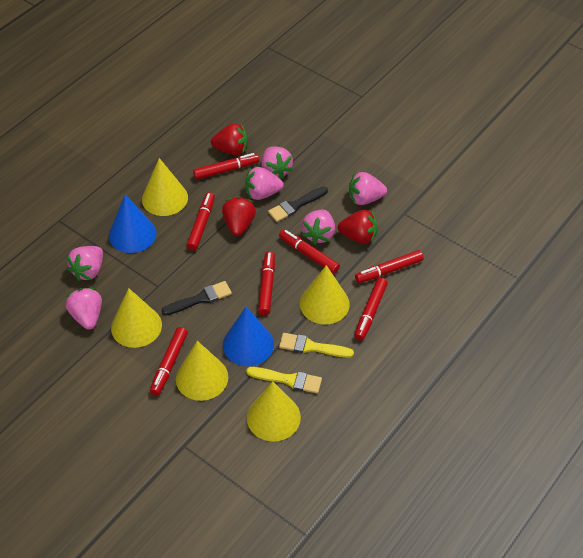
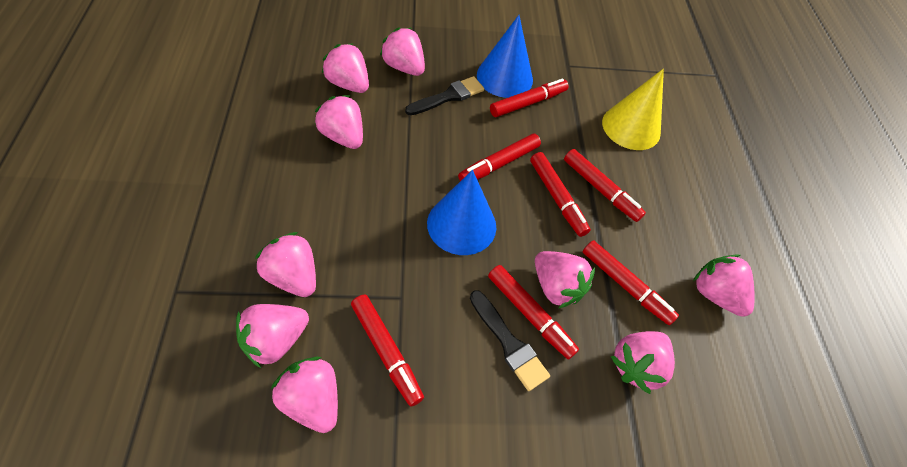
pink strawberry: 6 -> 9
red strawberry: 3 -> 0
yellow brush: 2 -> 0
yellow cone: 5 -> 1

